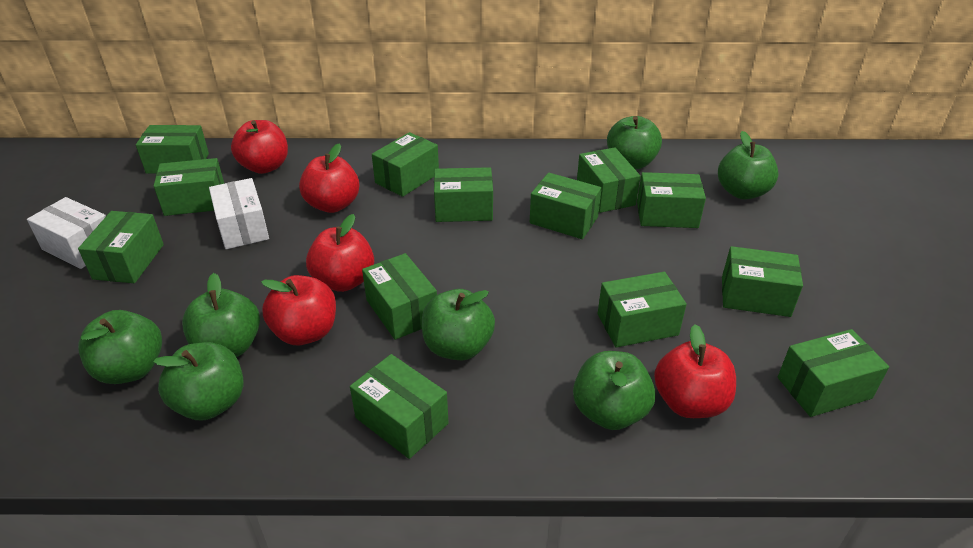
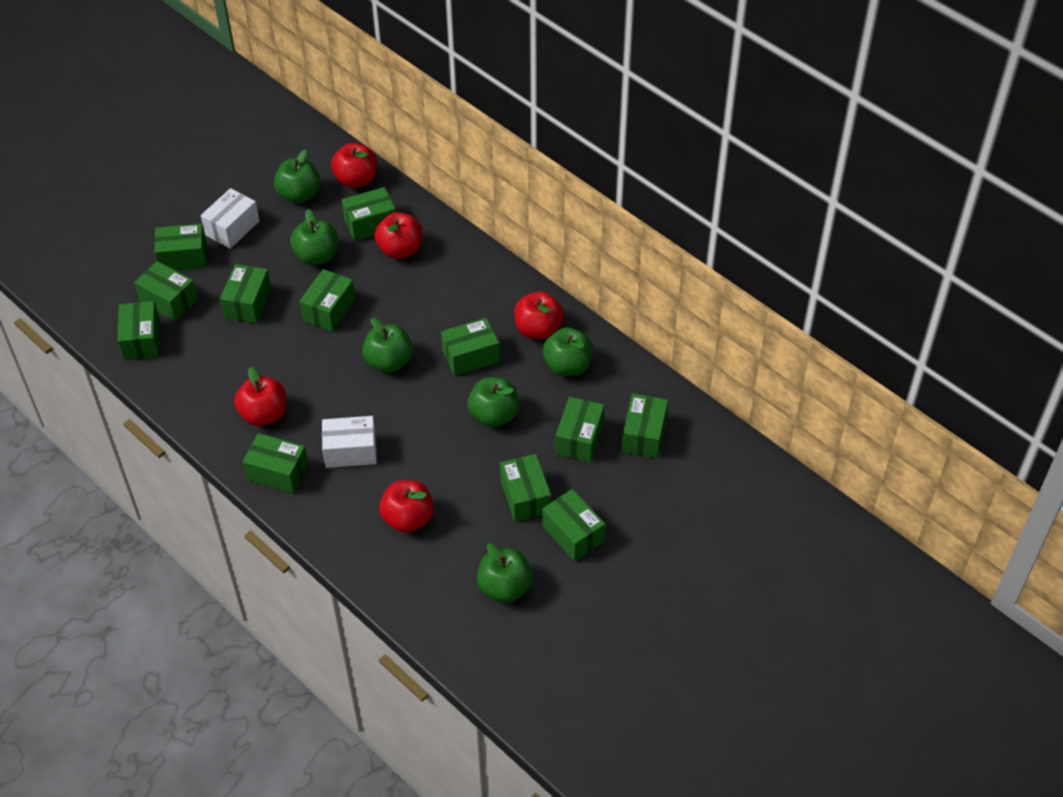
green apple: 7 -> 6
green box: 13 -> 12

